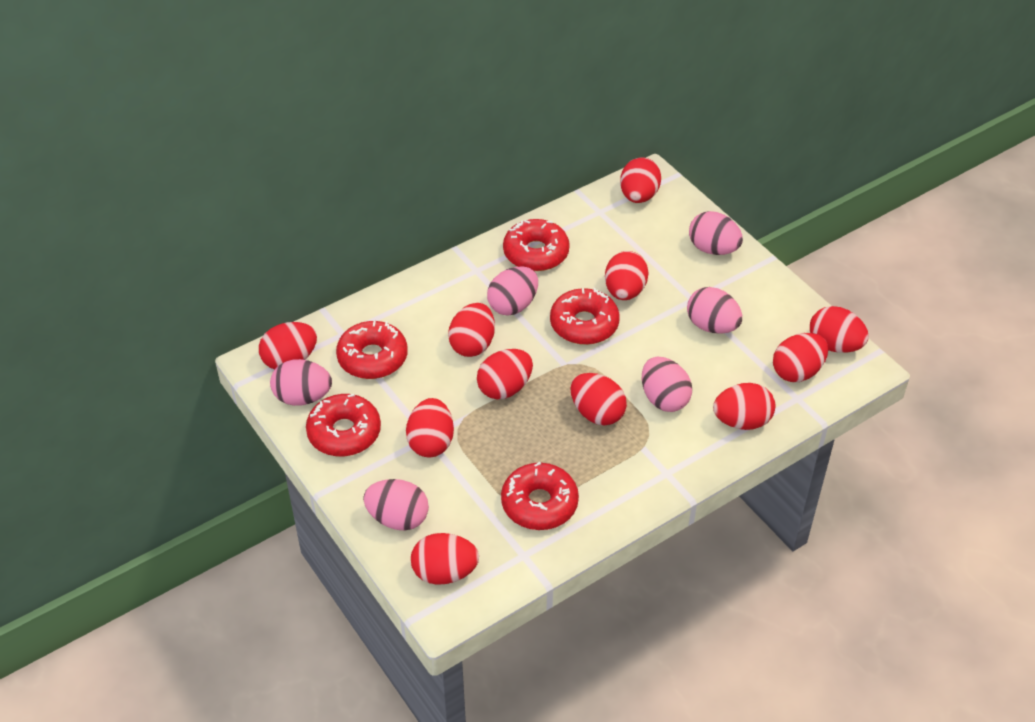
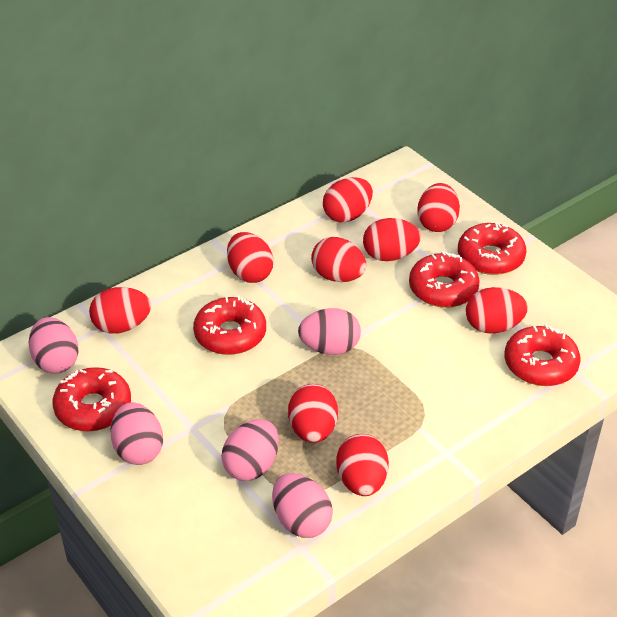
pink egg: 6 -> 5
red egg: 11 -> 9

